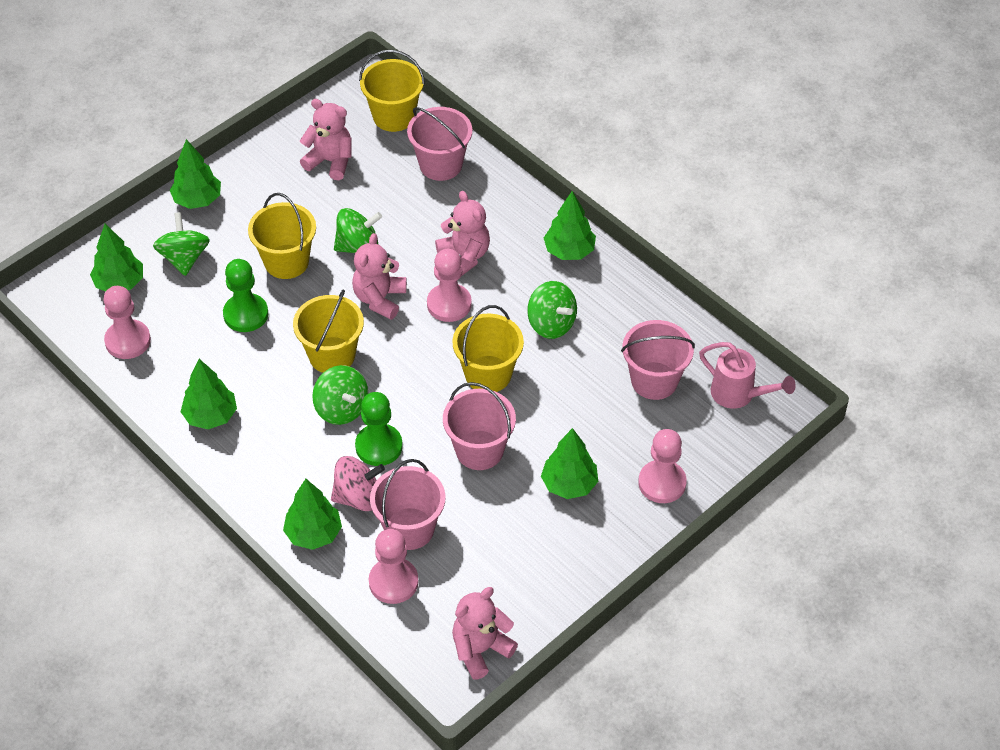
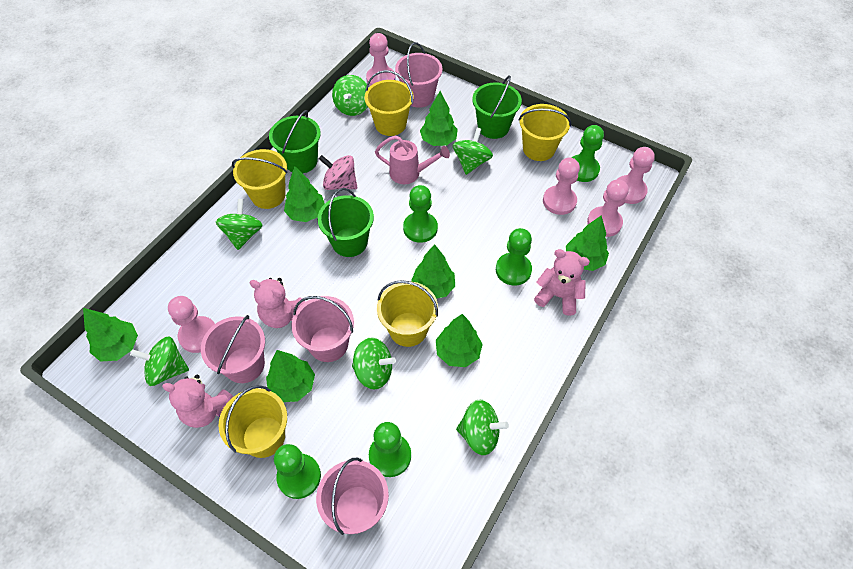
green bucket: 0 -> 3
green pawn: 2 -> 5
green spinning top: 4 -> 6
green tree: 6 -> 7
pink pawn: 4 -> 5
pink teddy bear: 4 -> 3
yellow bucket: 4 -> 5

